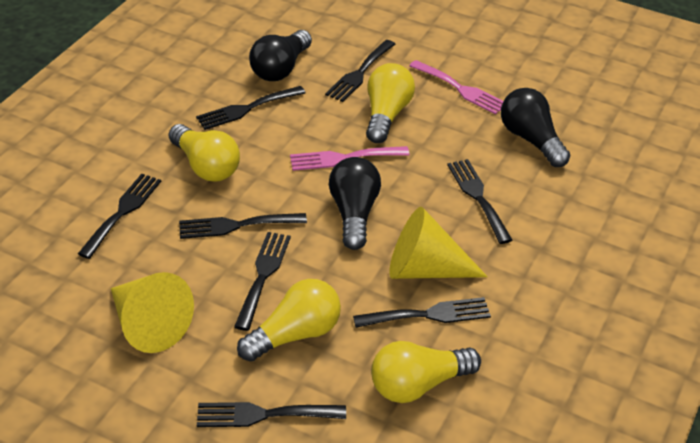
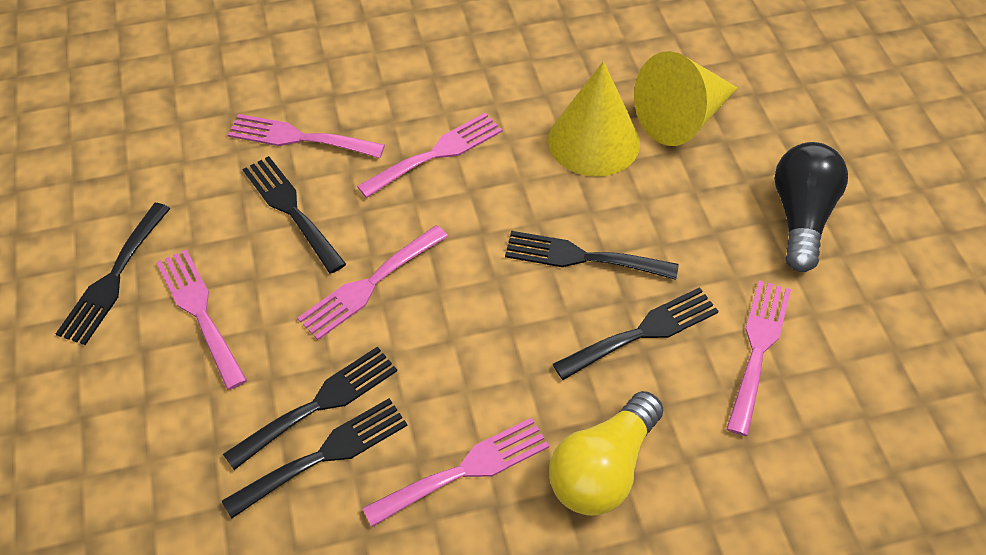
black fork: 8 -> 6
black light bulb: 3 -> 1
pink fork: 2 -> 6
yellow light bulb: 4 -> 1

